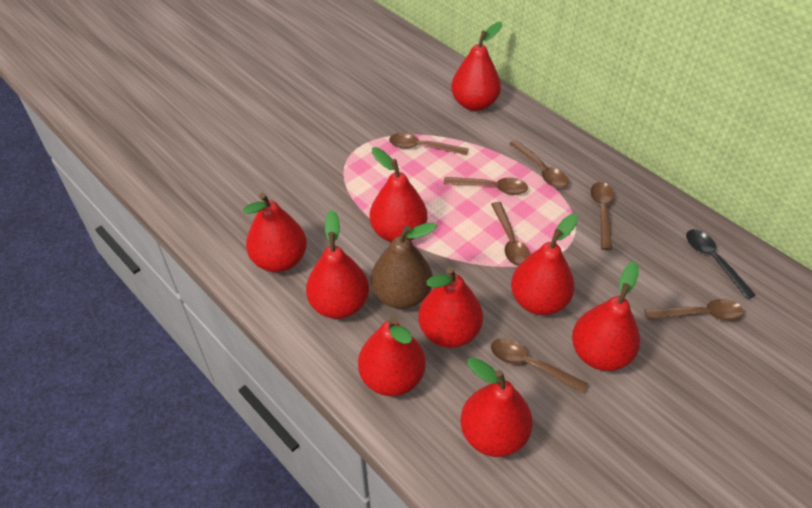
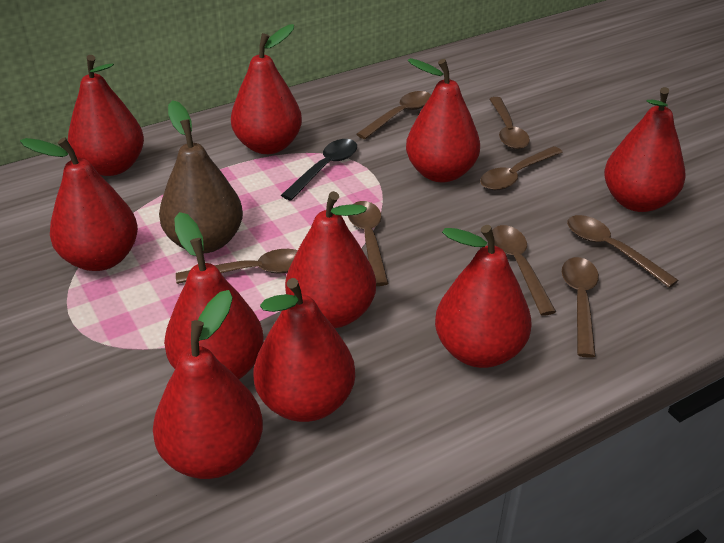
brown spoon: 7 -> 8
red pear: 9 -> 10

